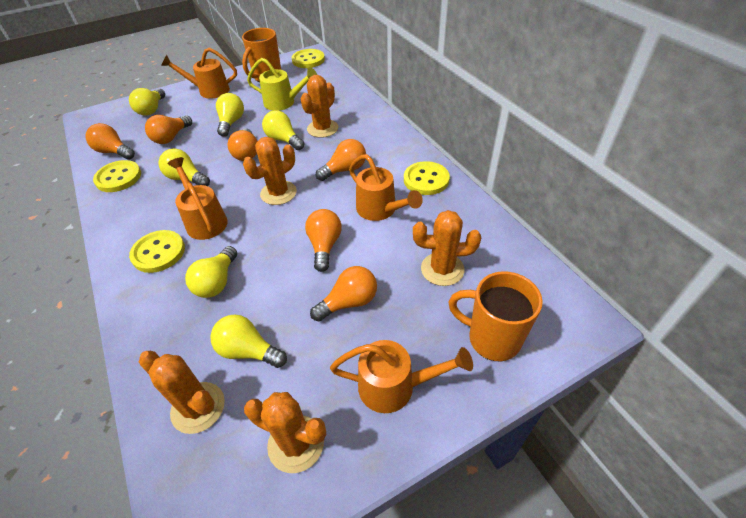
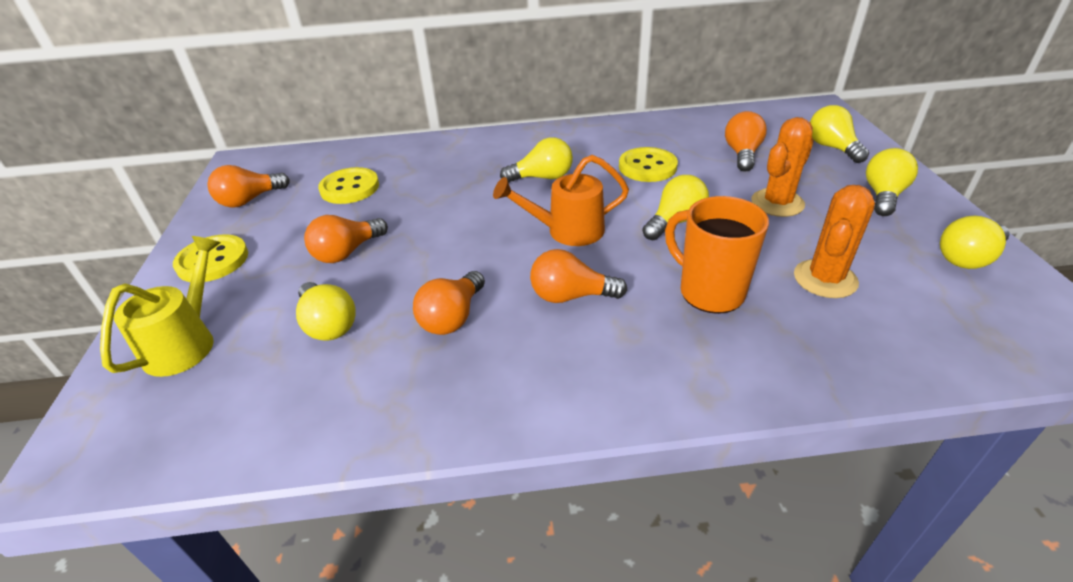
orange cactus: 5 -> 2
orange light bulb: 6 -> 5
orange mug: 2 -> 1
orange watering can: 4 -> 1
yellow button: 4 -> 3

